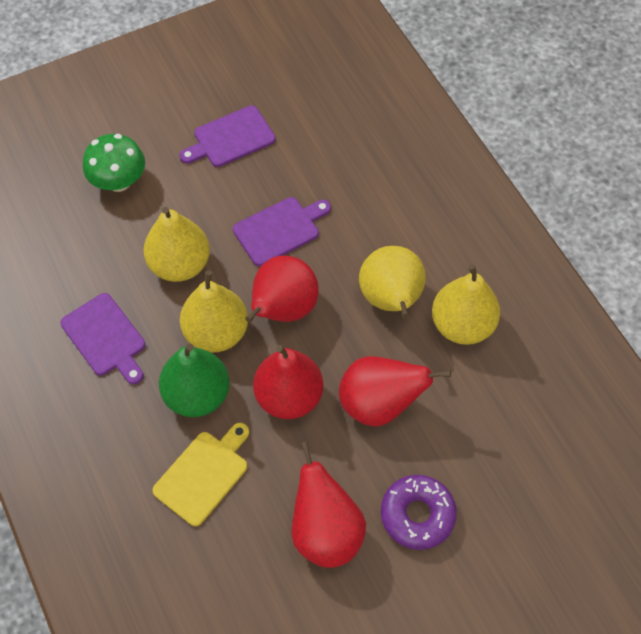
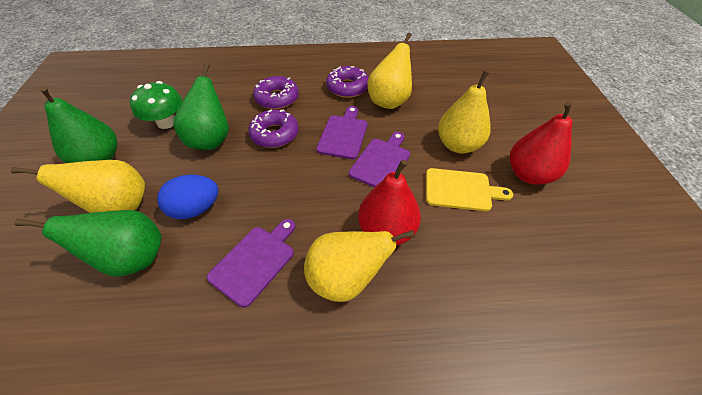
blue egg: 0 -> 1
green pear: 1 -> 3
purple donut: 1 -> 3
red pear: 4 -> 2

